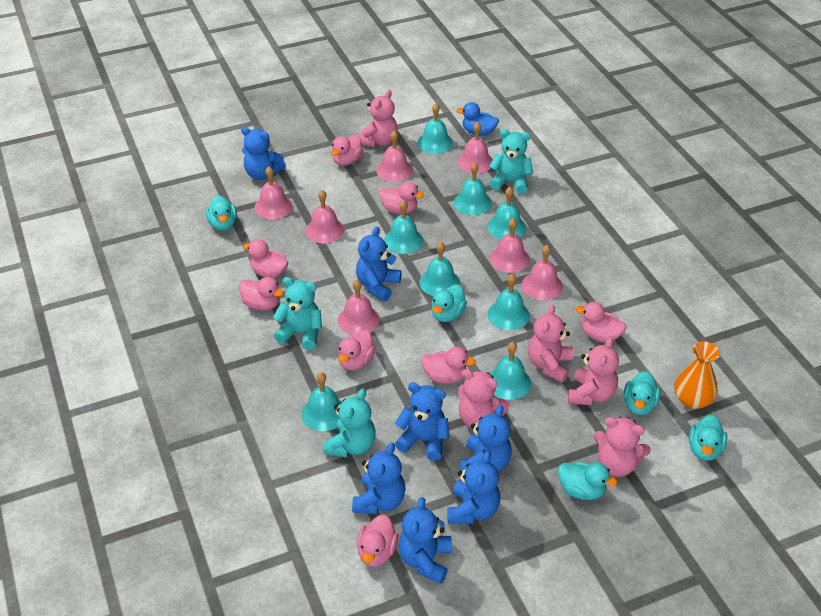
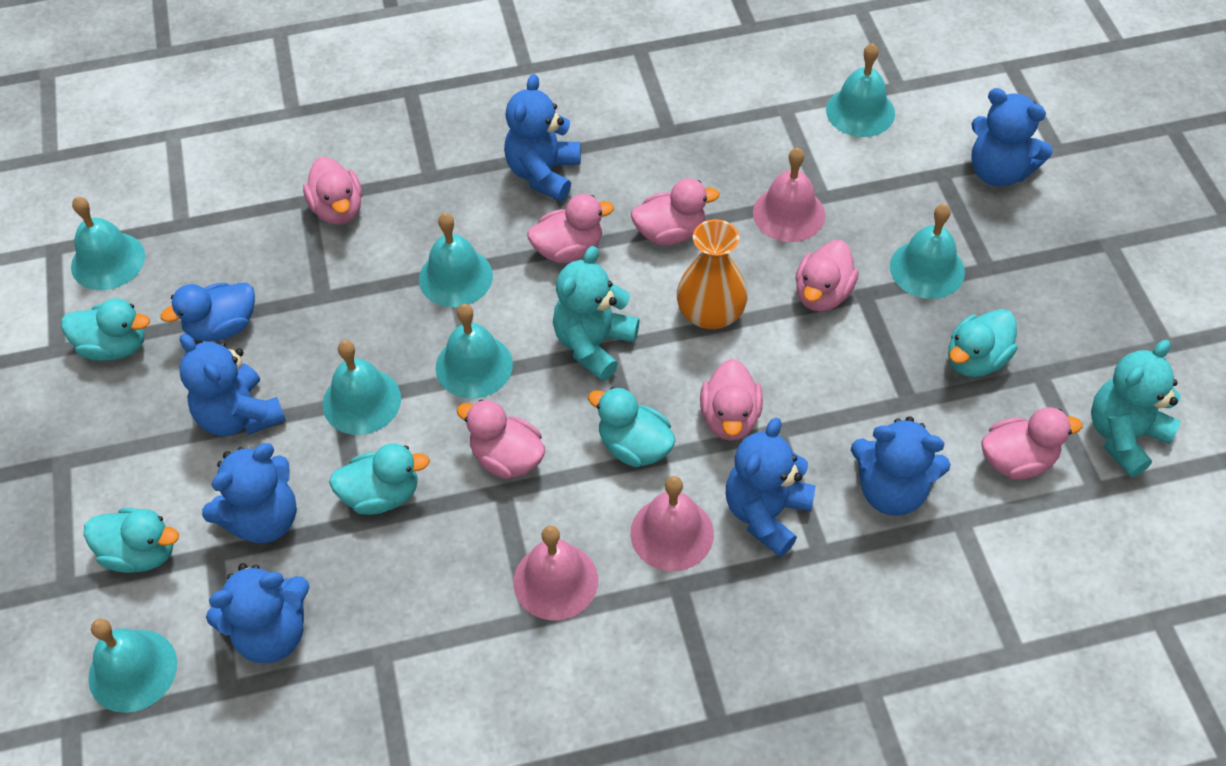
pink bell: 7 -> 3
pink duck: 8 -> 7
pink teddy bear: 5 -> 0
turquoise bell: 8 -> 7
turquoise teddy bear: 3 -> 2

